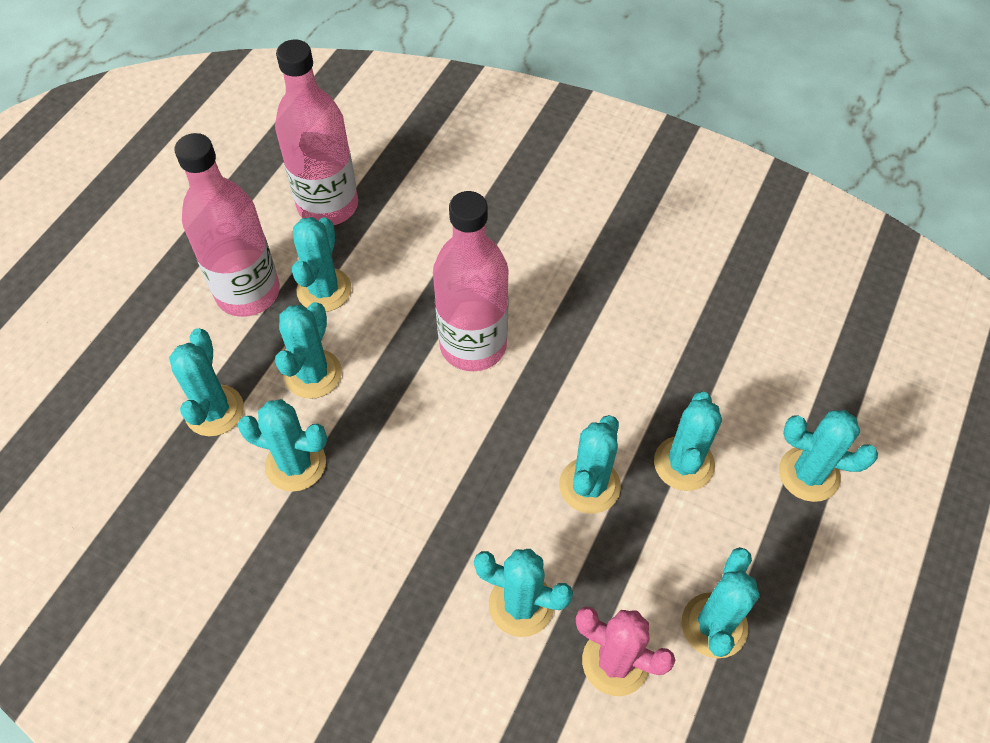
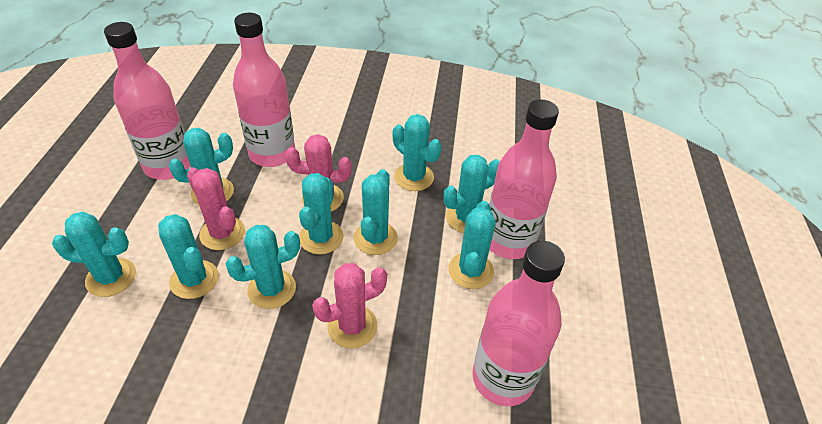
pink bottle: 3 -> 4
pink cactus: 1 -> 3

